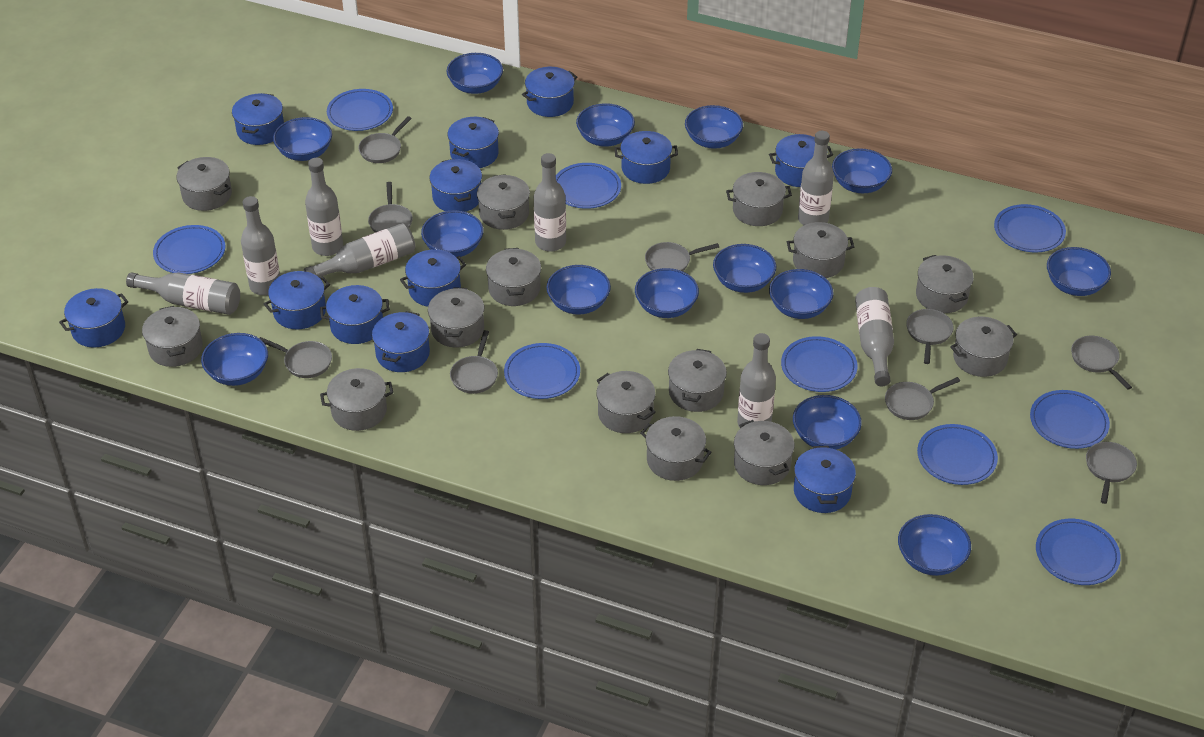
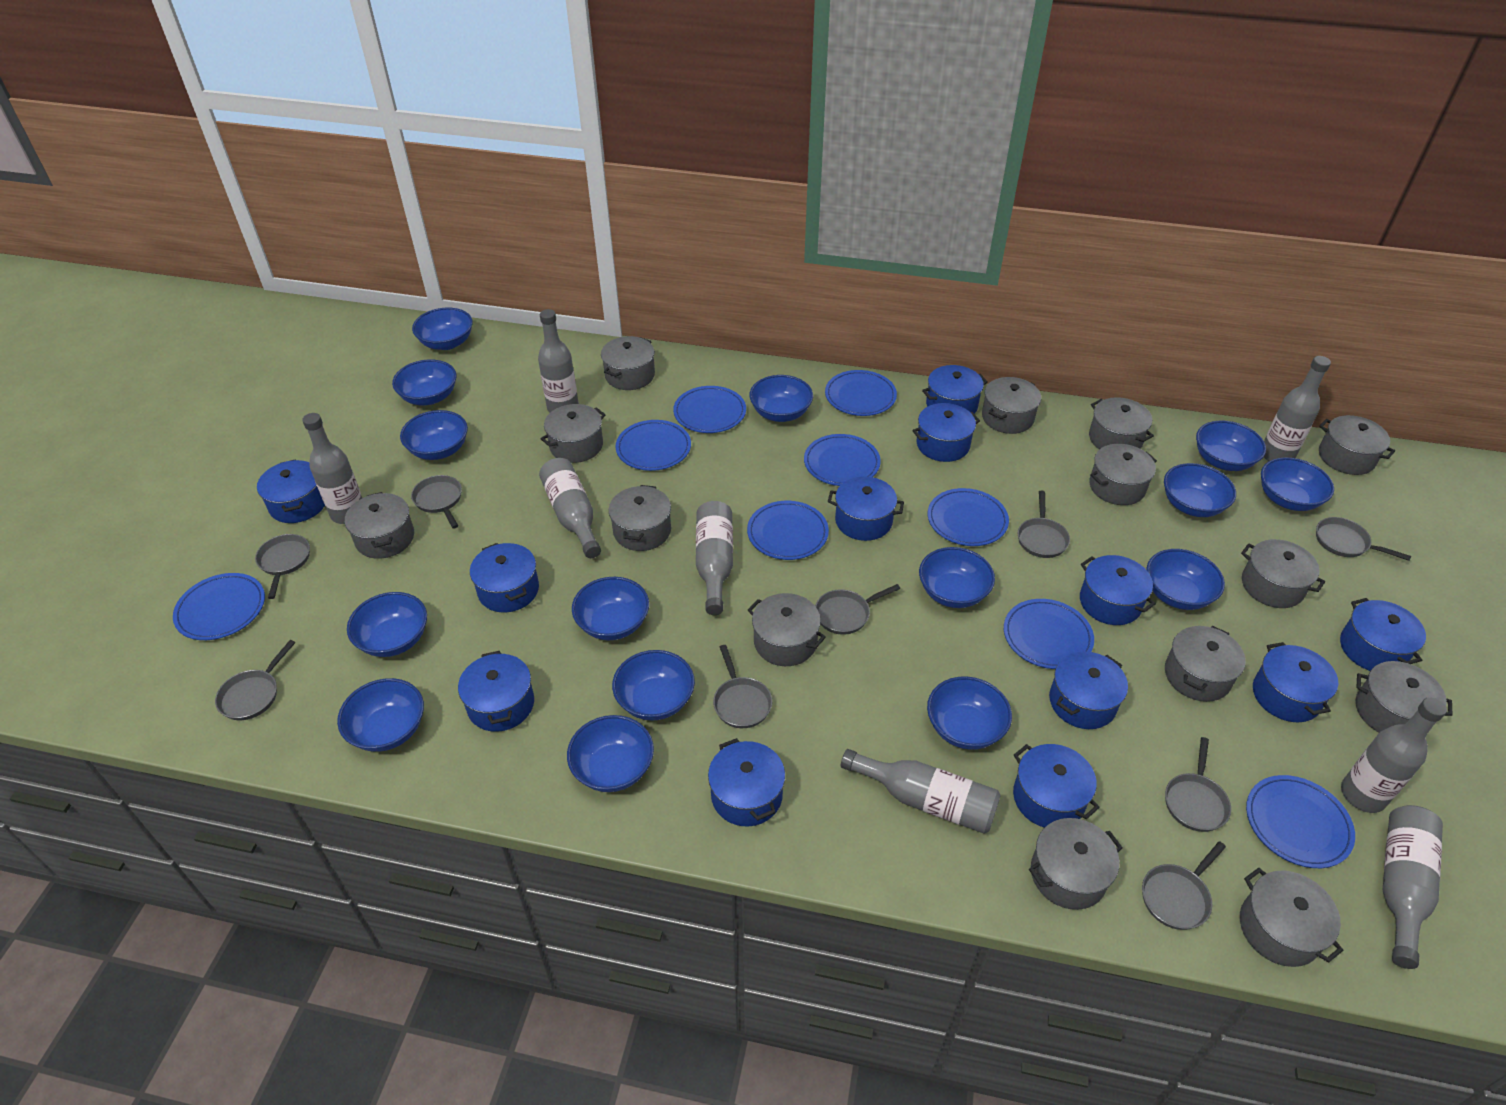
blue bowl: 14 -> 15

